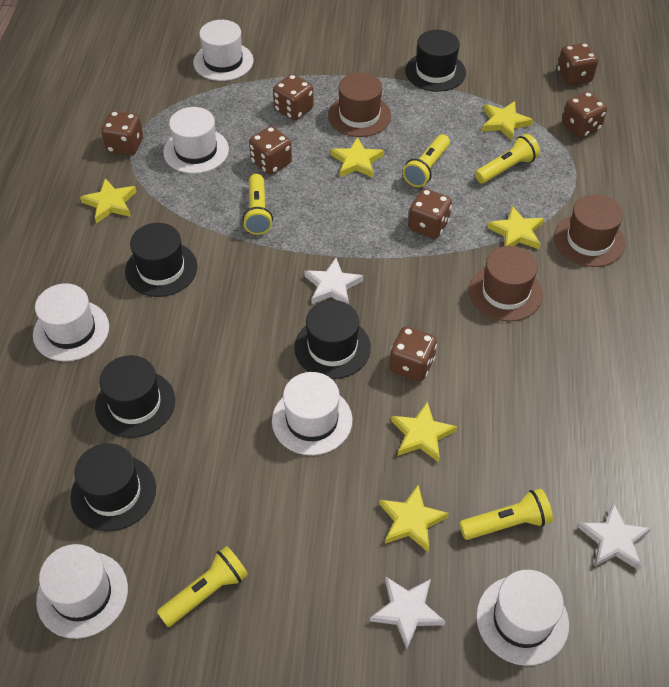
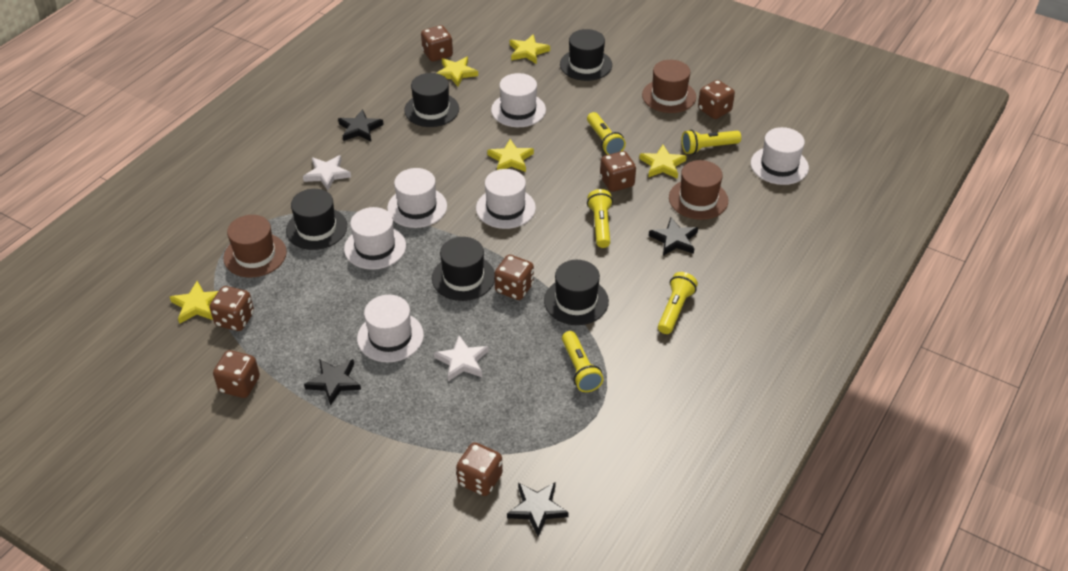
black star: 0 -> 4
white star: 3 -> 2
yellow star: 6 -> 5

